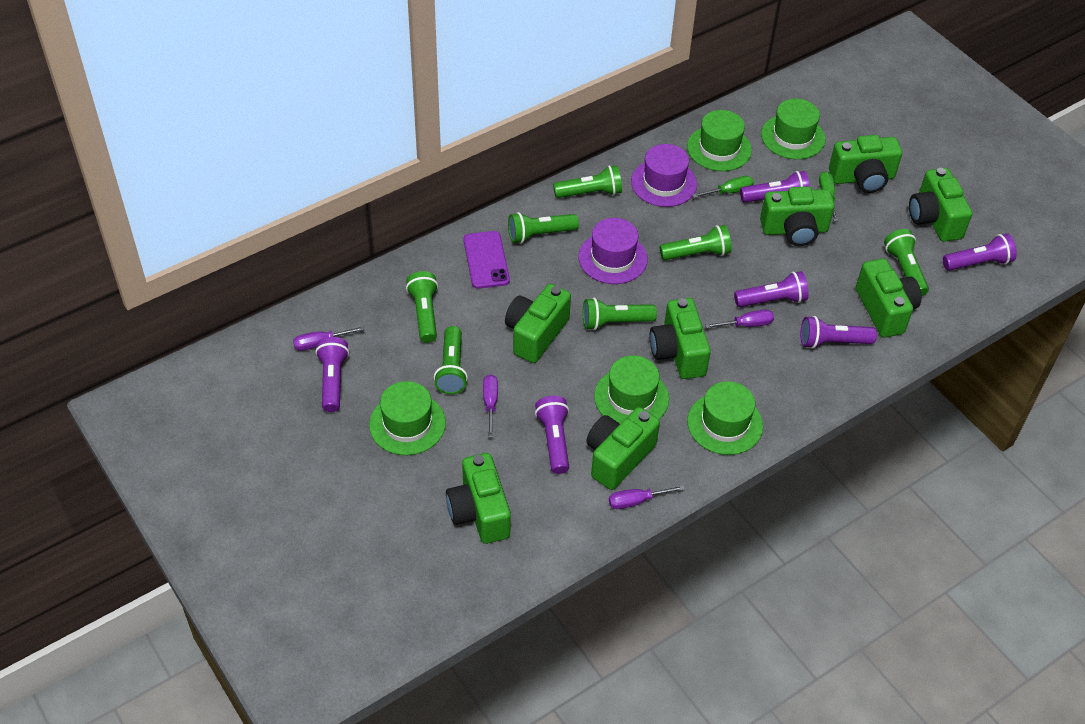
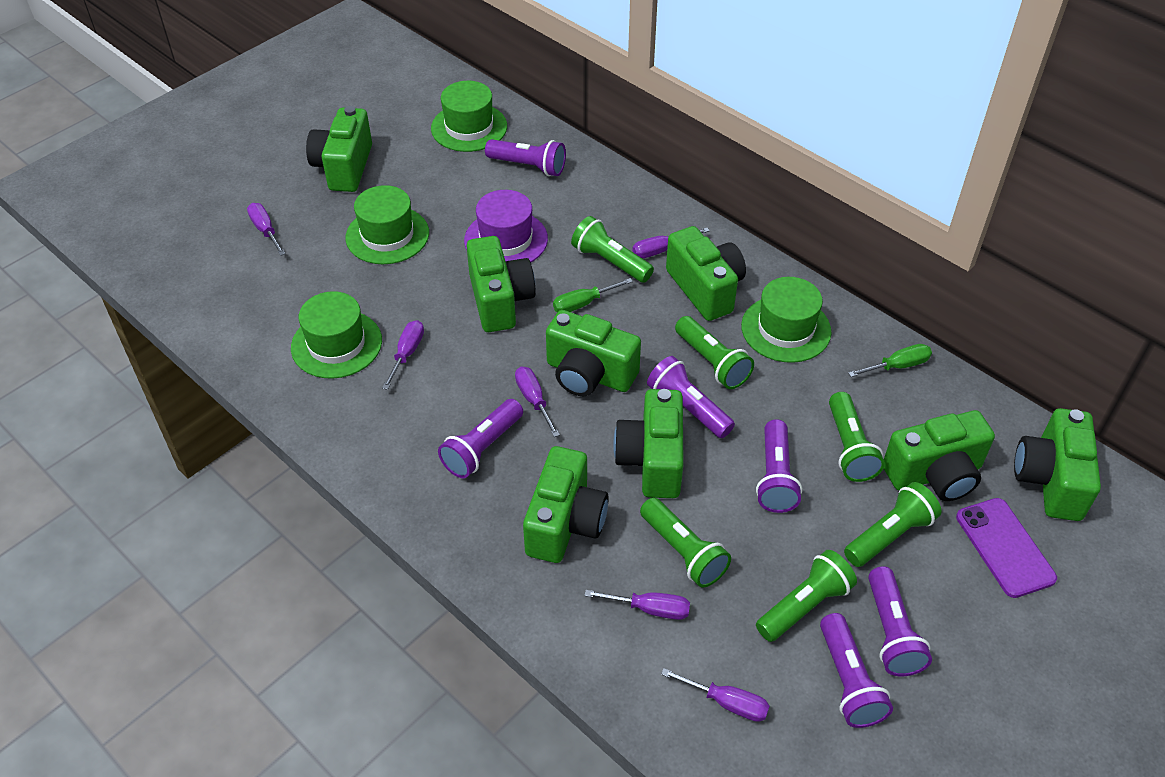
green flashlight: 7 -> 6
green hat: 5 -> 4
purple hat: 2 -> 1
purple screwdriver: 4 -> 6

